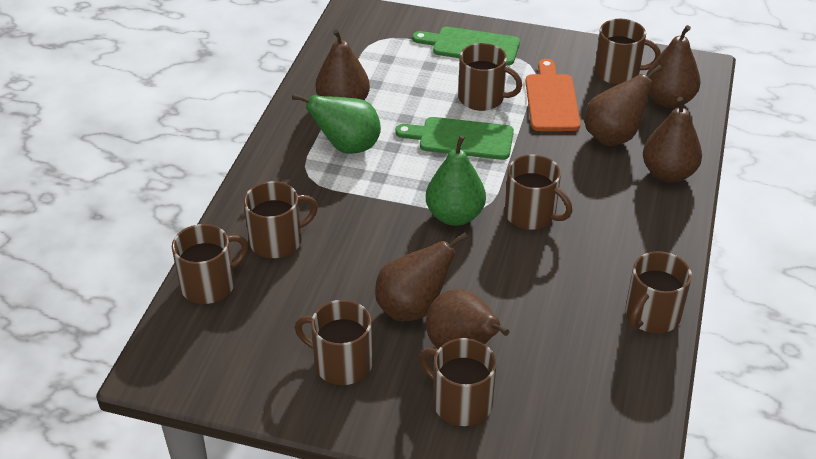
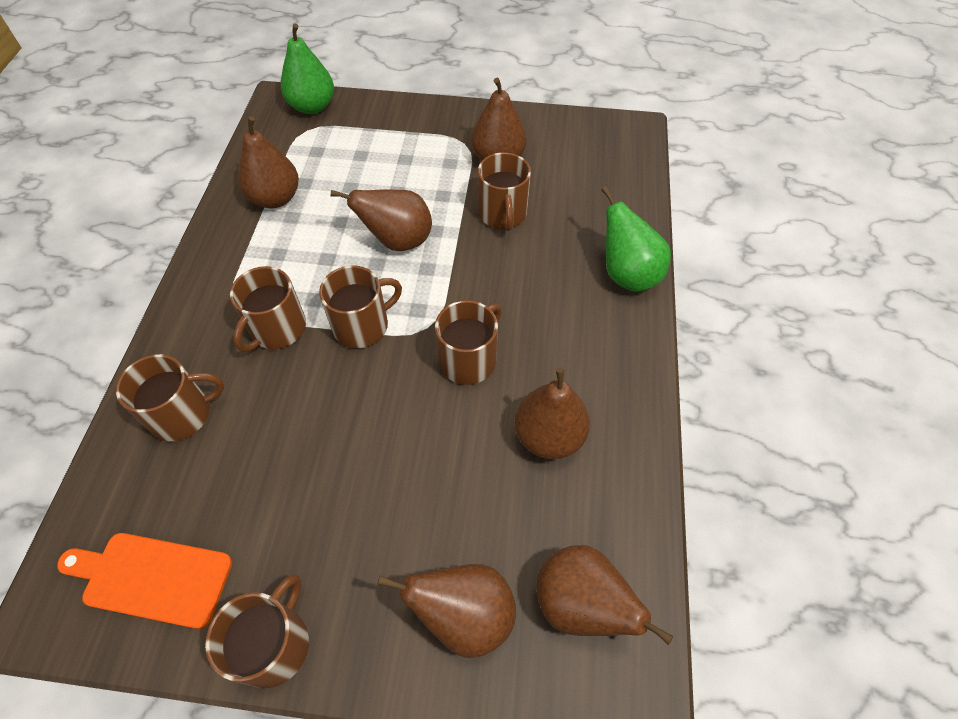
brown mug: 8 -> 6
green cutting board: 2 -> 0

